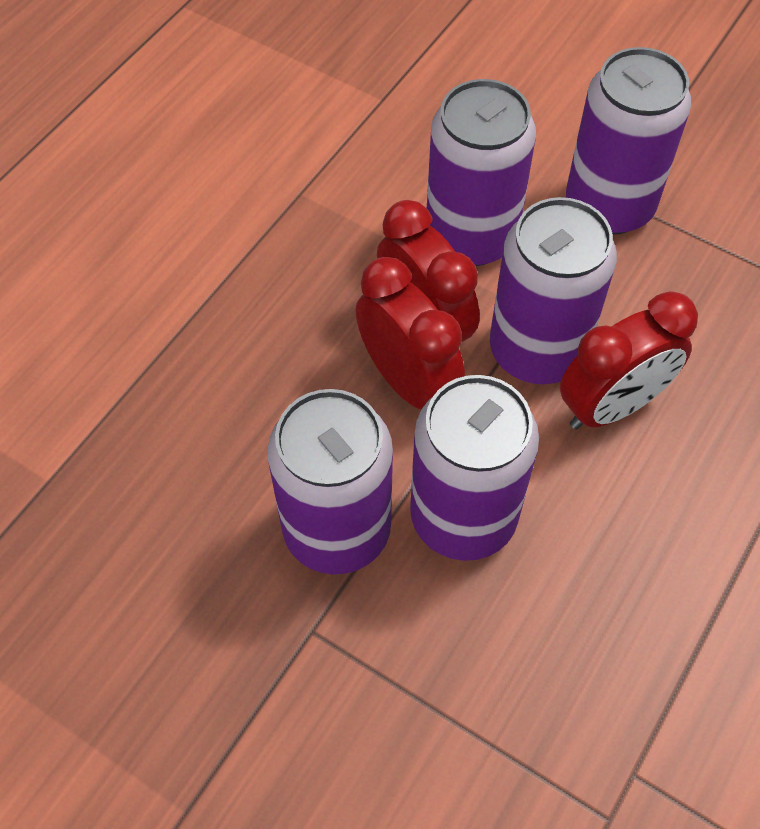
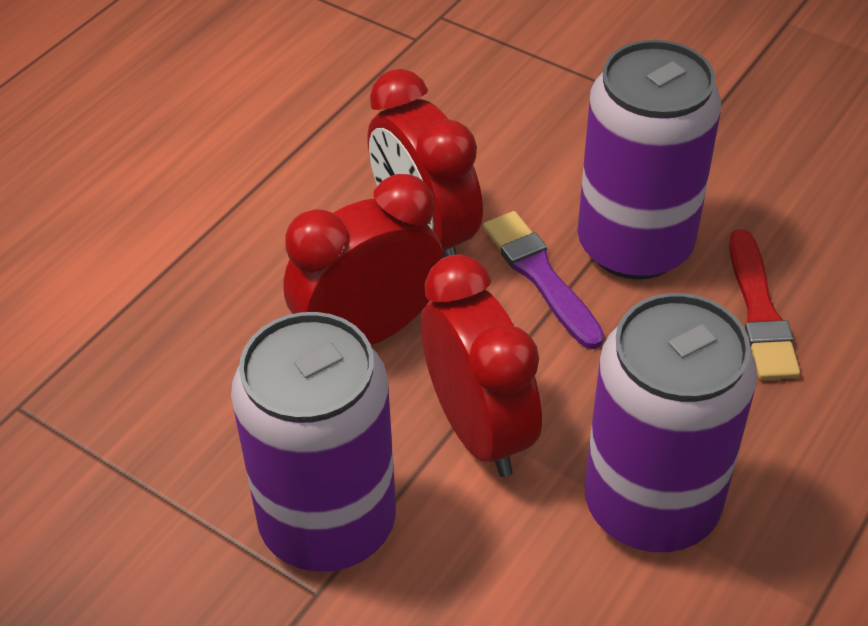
purple brush: 0 -> 1
purple can: 5 -> 3
red brush: 0 -> 1

